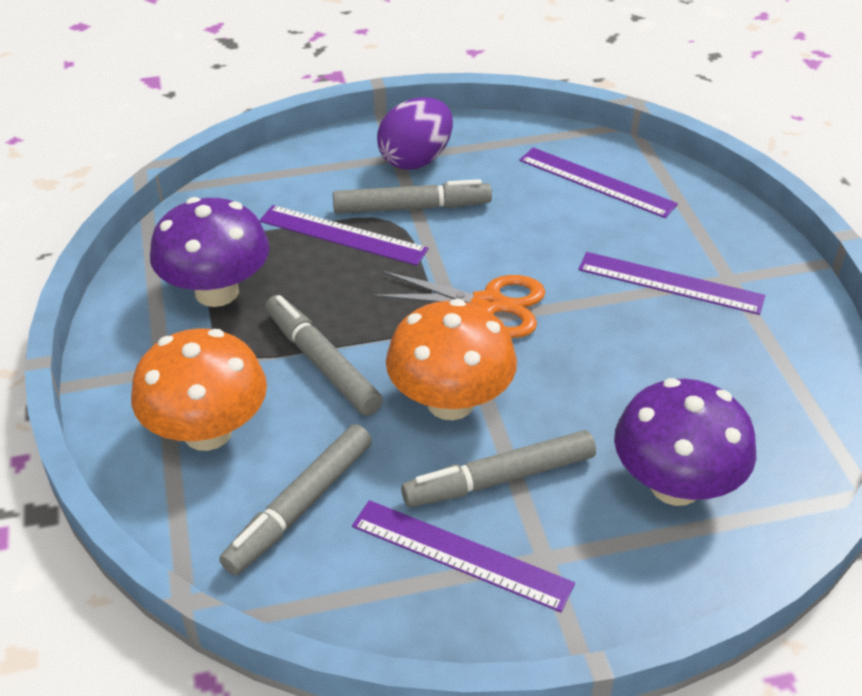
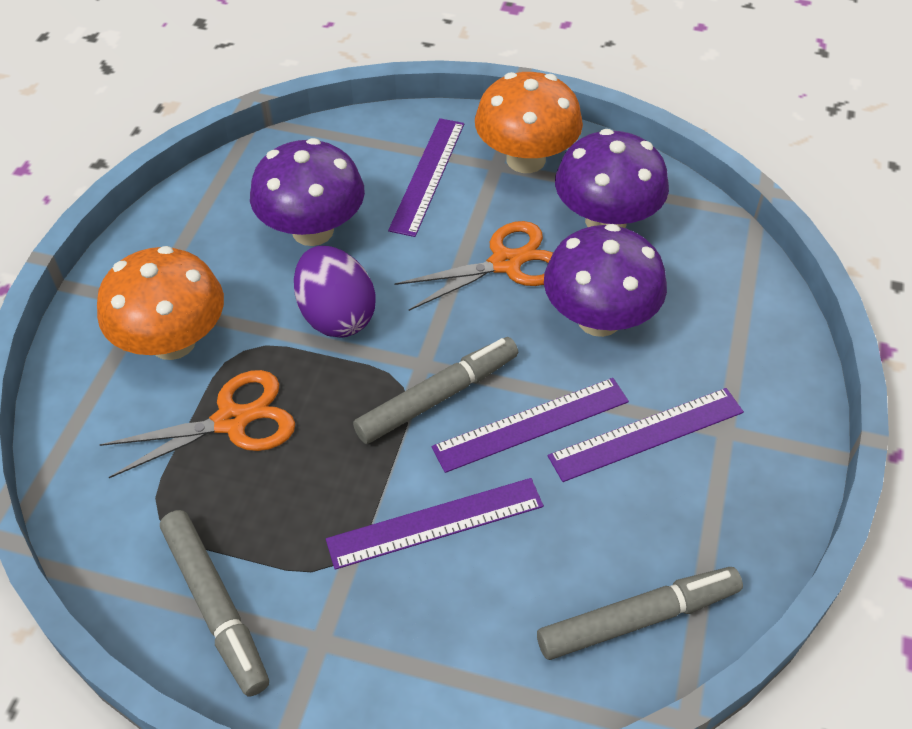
grey marker: 4 -> 3
orange scissors: 1 -> 2
purple mushroom: 2 -> 3

